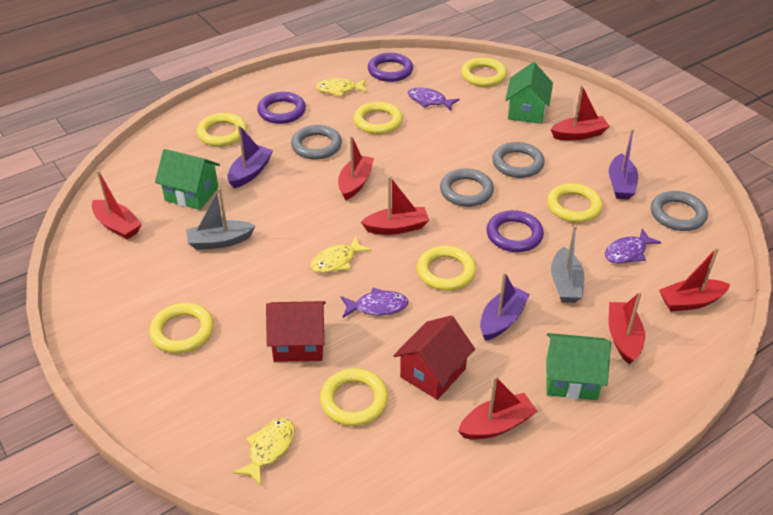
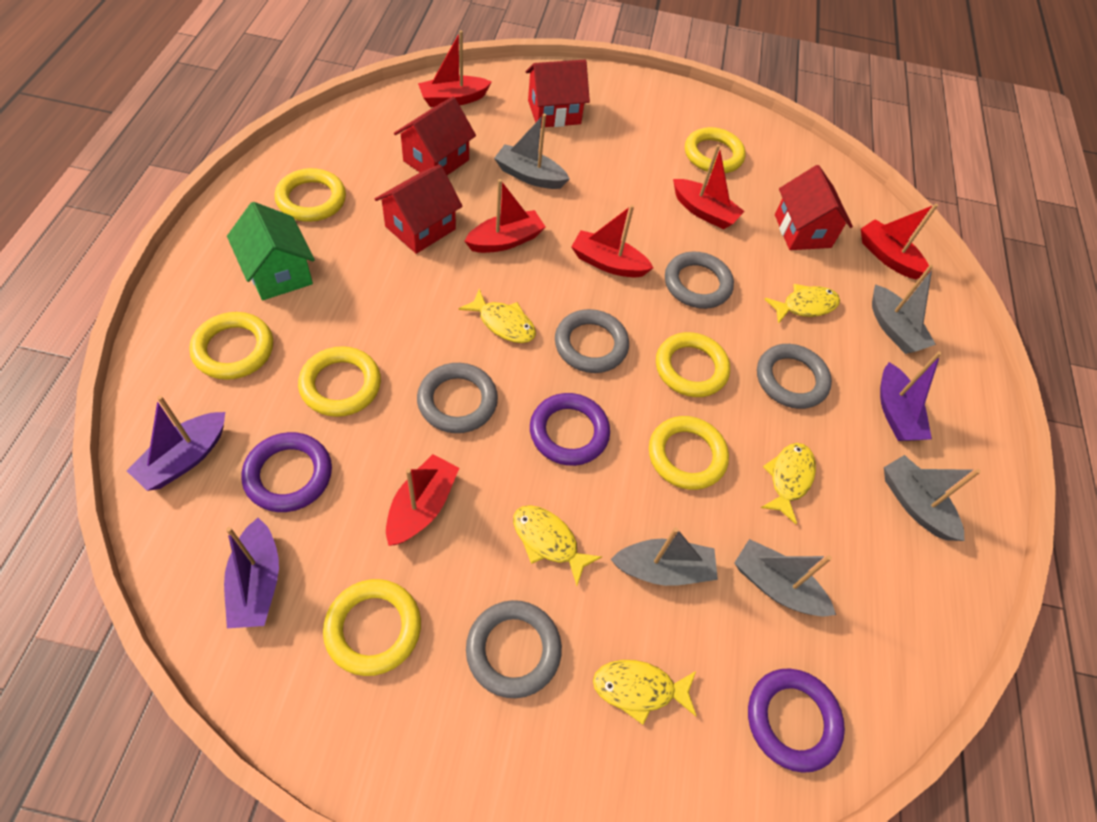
green house: 3 -> 1
grey boat: 2 -> 5
grey ring: 4 -> 5
purple fish: 3 -> 0
red boat: 7 -> 6
red house: 2 -> 4
yellow fish: 3 -> 5

